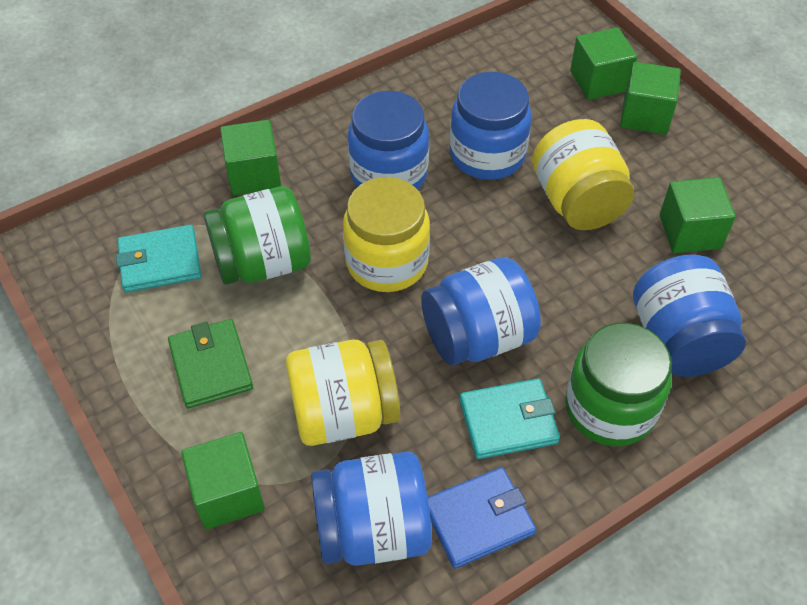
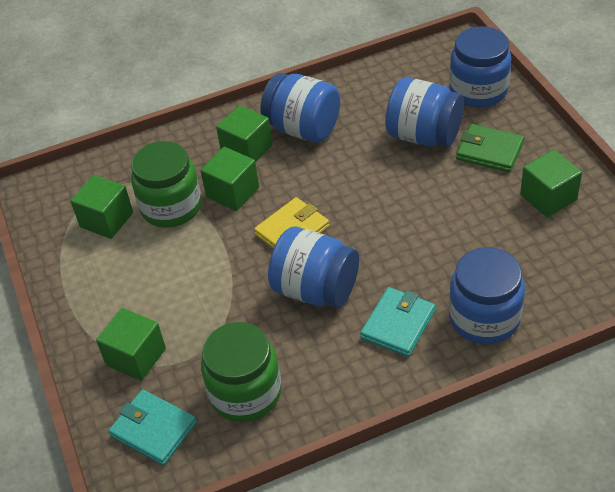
blue wallet: 1 -> 0
yellow jar: 3 -> 0
yellow wallet: 0 -> 1

